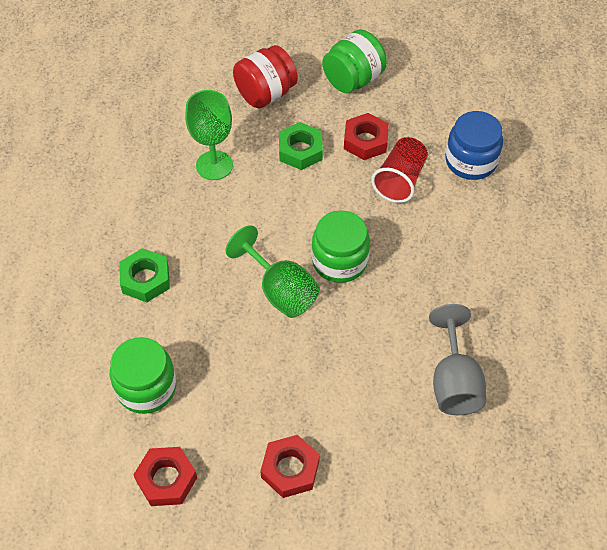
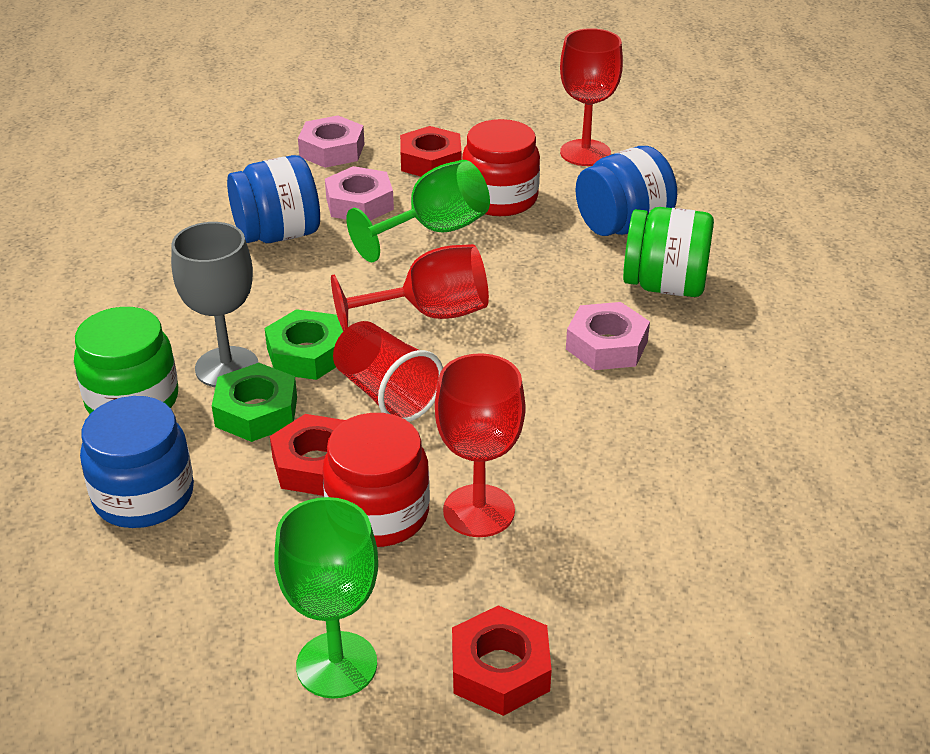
blue jar: 1 -> 3
green jar: 3 -> 2
pink nut: 0 -> 3
red goblet: 0 -> 3
red jar: 1 -> 2

